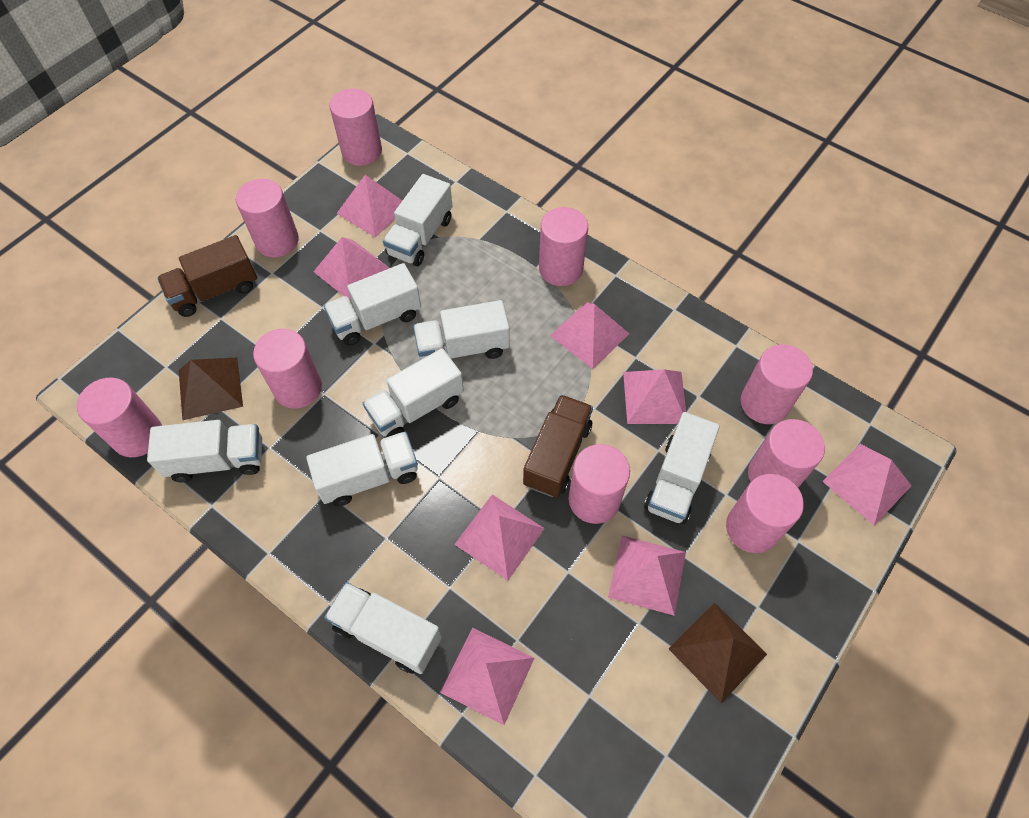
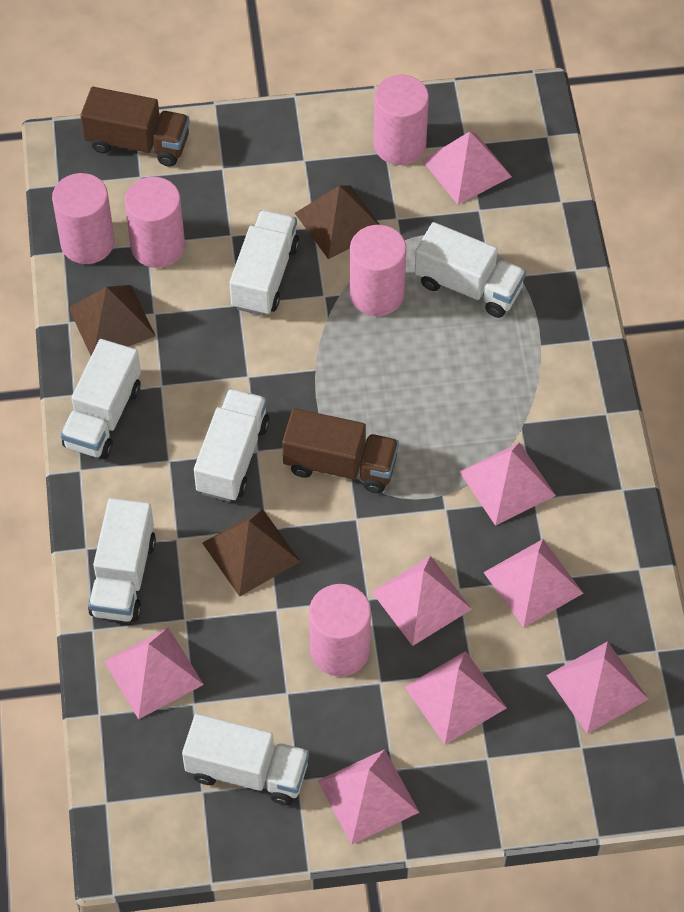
brown pyramid: 2 -> 3
pink cylinder: 9 -> 5
white truck: 8 -> 6

